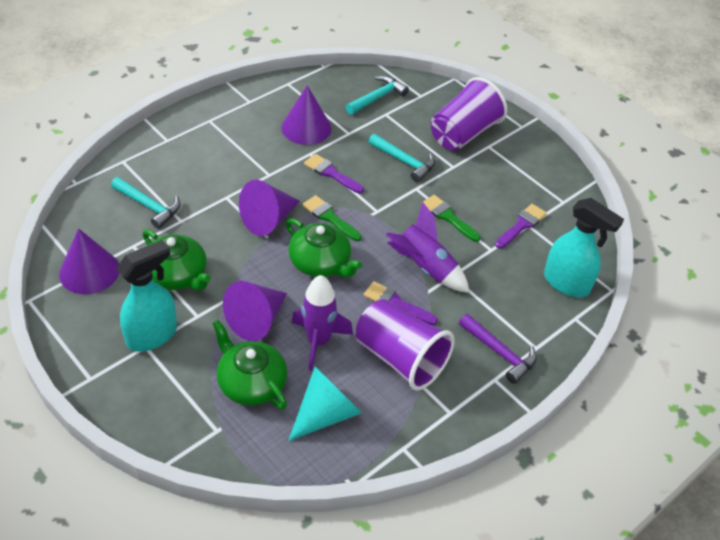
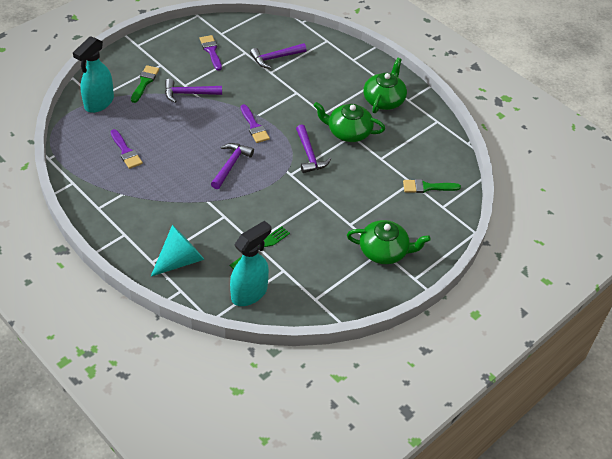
green fork: 0 -> 1
purple cone: 4 -> 0
purple cup: 2 -> 0
purple hammer: 1 -> 4
purple rocket: 2 -> 0
turquoise hammer: 3 -> 0

